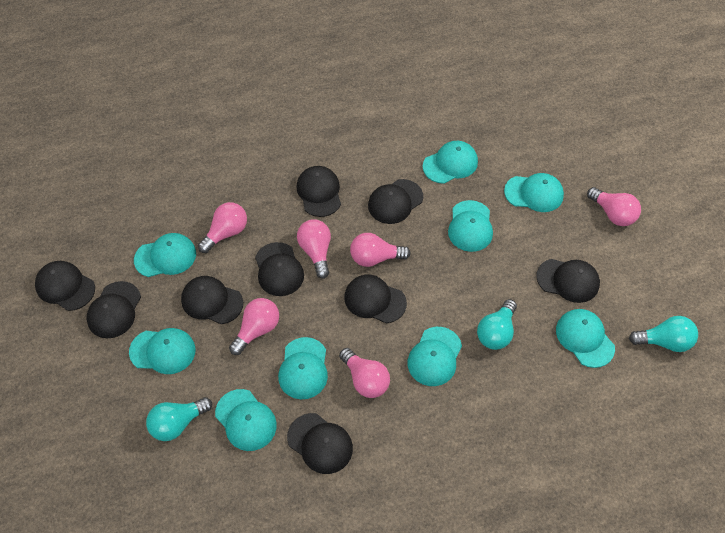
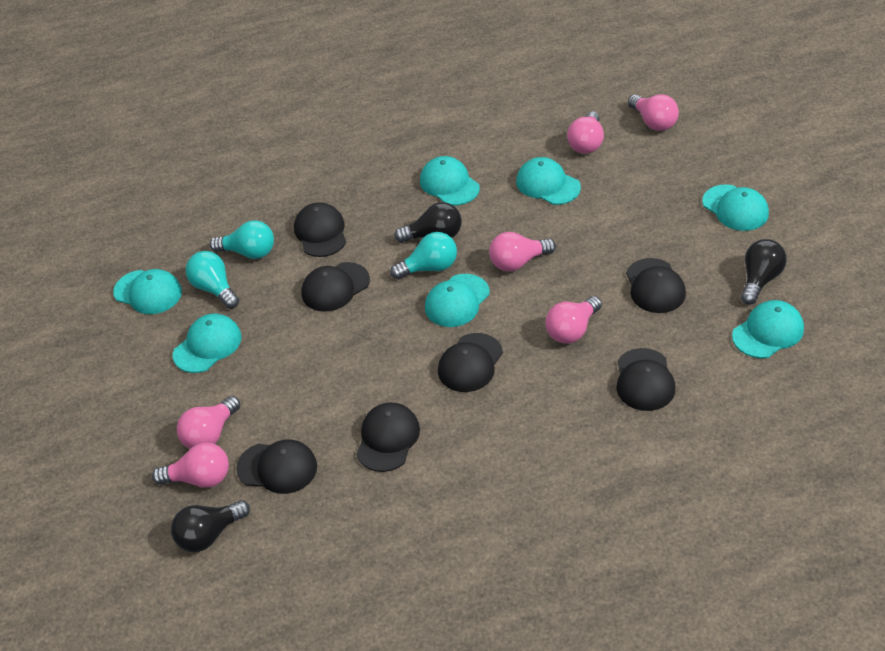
black cap: 9 -> 7
black light bulb: 0 -> 3
turquoise cap: 9 -> 7

